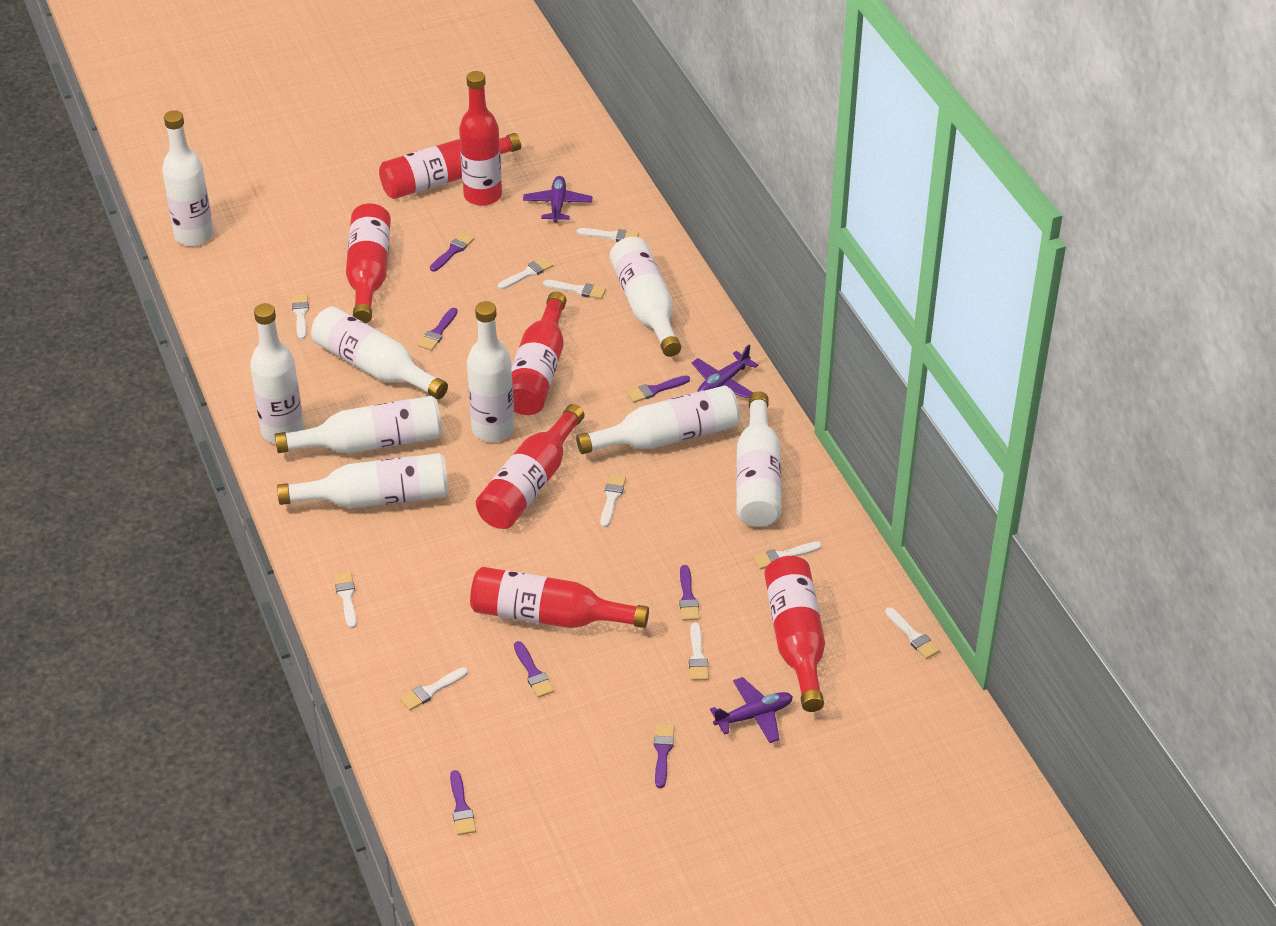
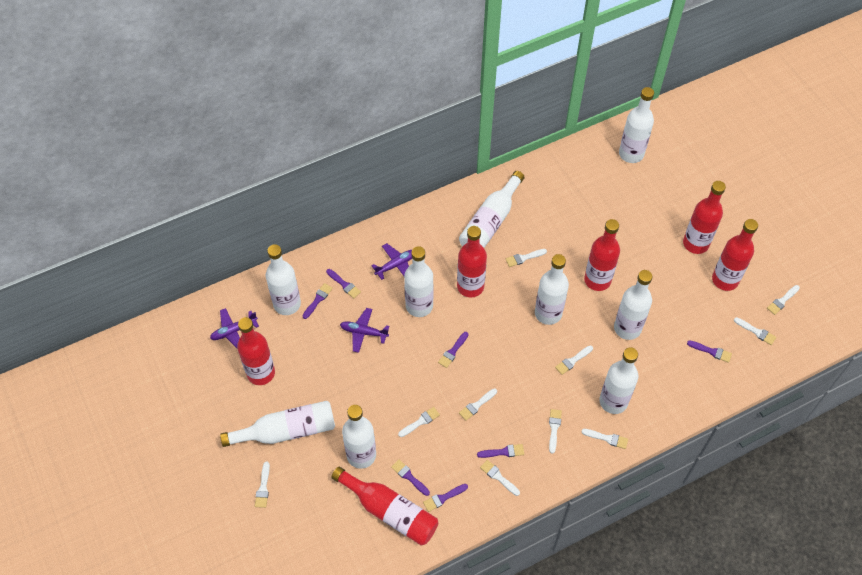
red bottle: 7 -> 6

